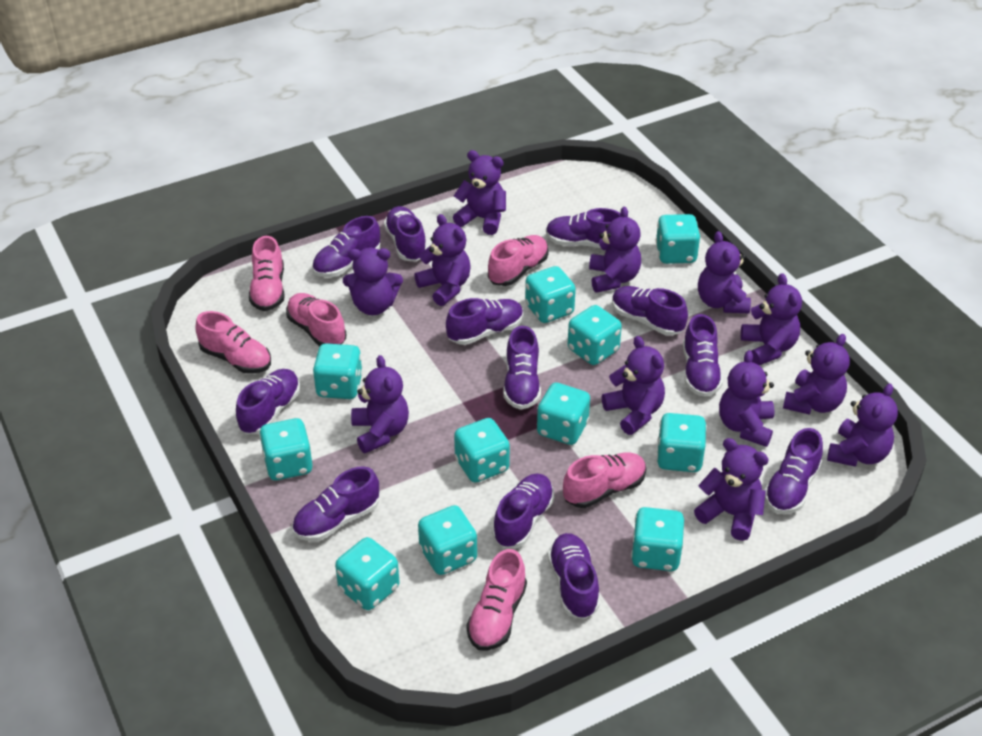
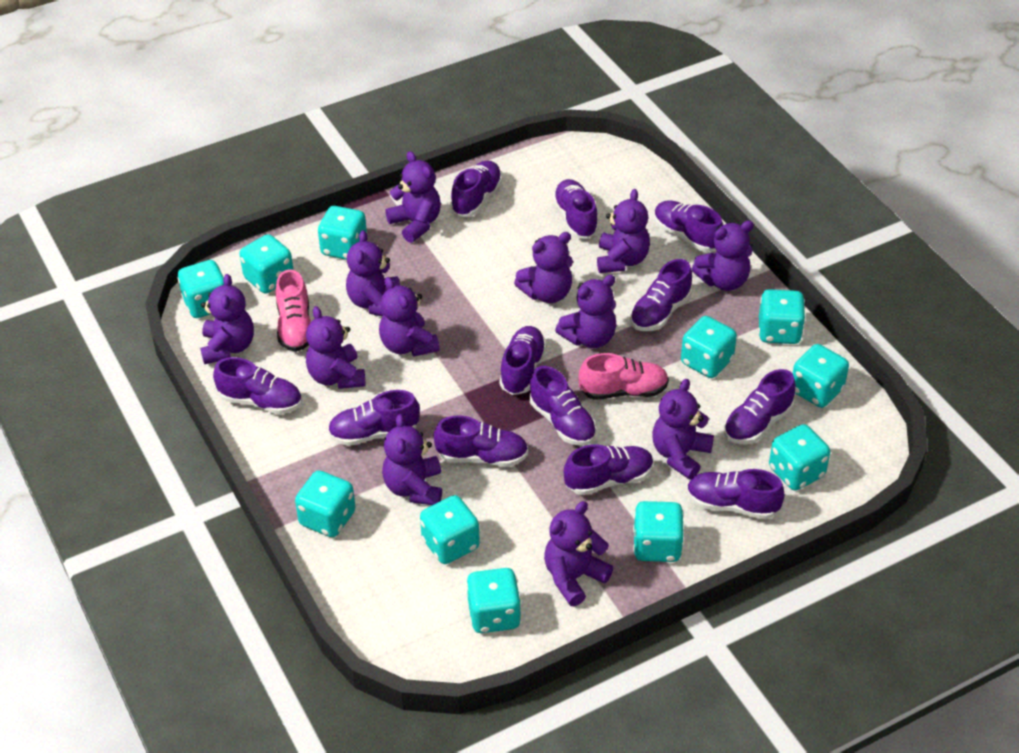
pink shoe: 6 -> 2

